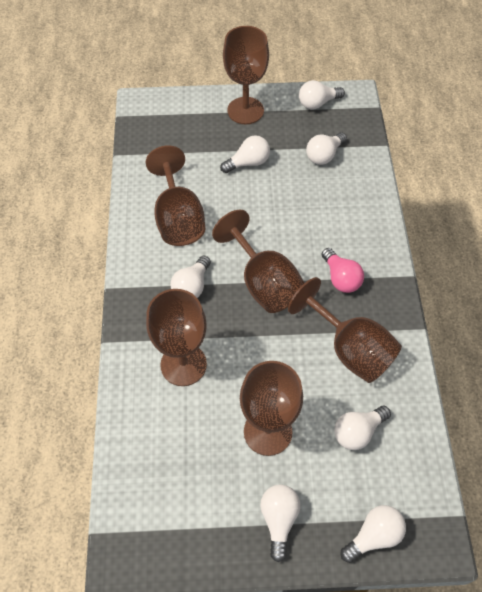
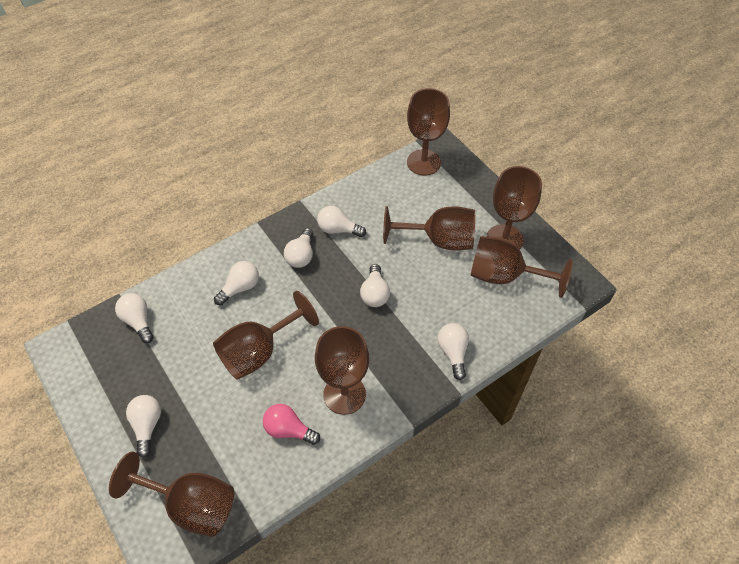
brown goblet: 6 -> 7

